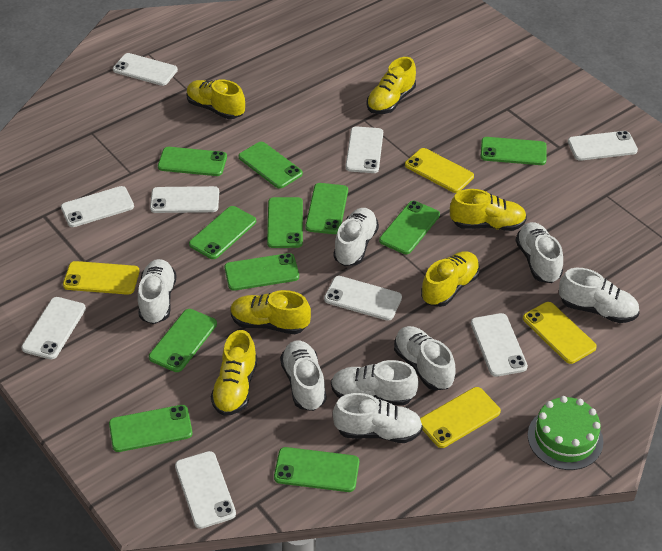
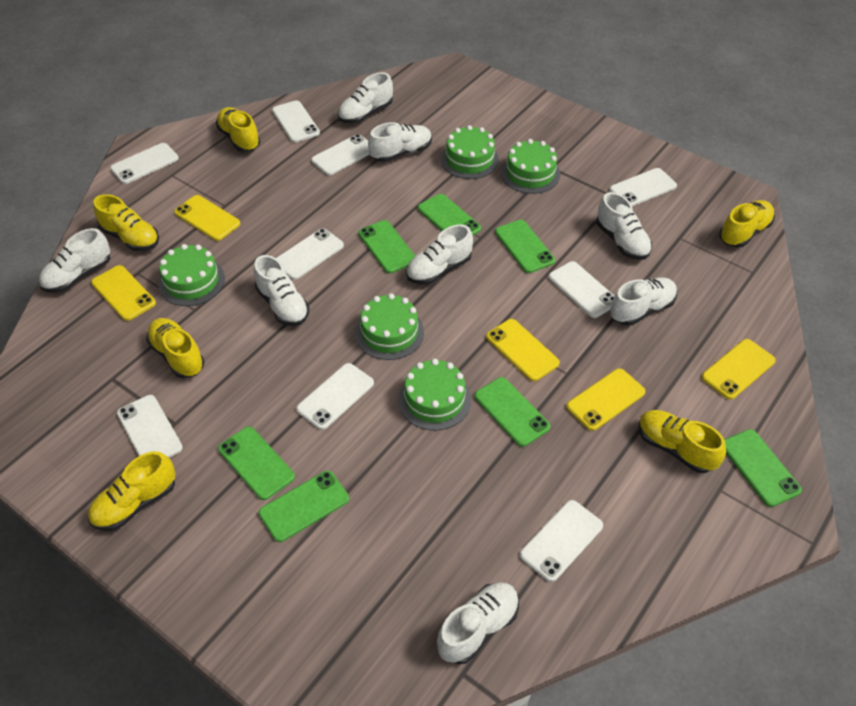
green cake: 1 -> 5
green phone: 11 -> 7
yellow phone: 4 -> 5

